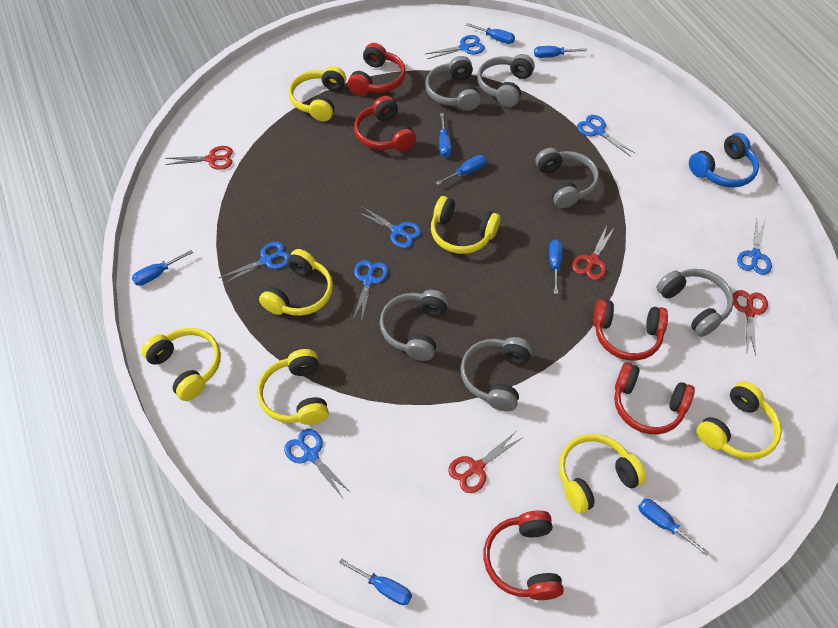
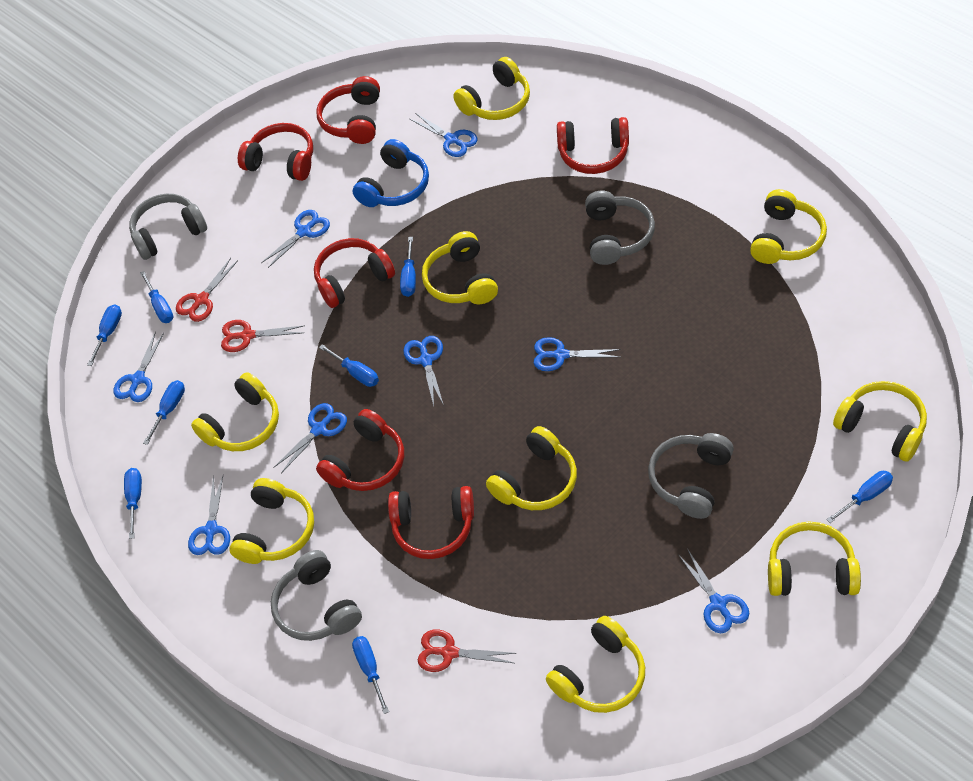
blue scissors: 7 -> 8
grey headphones: 6 -> 4
red headphones: 5 -> 6
red scissors: 4 -> 3
yellow headphones: 7 -> 9

